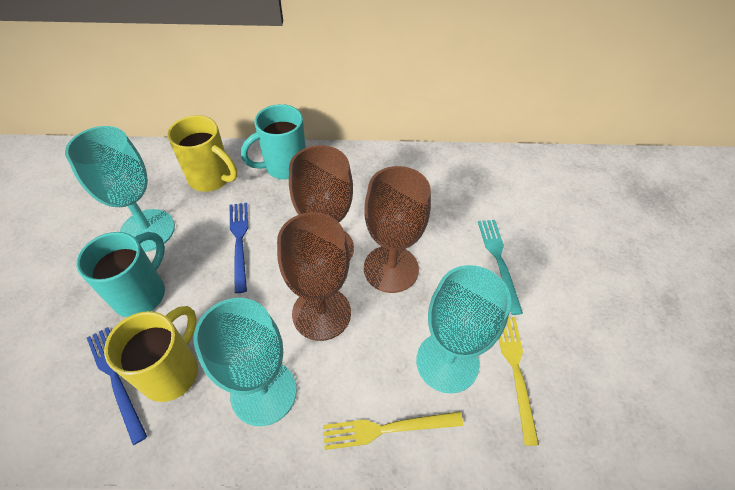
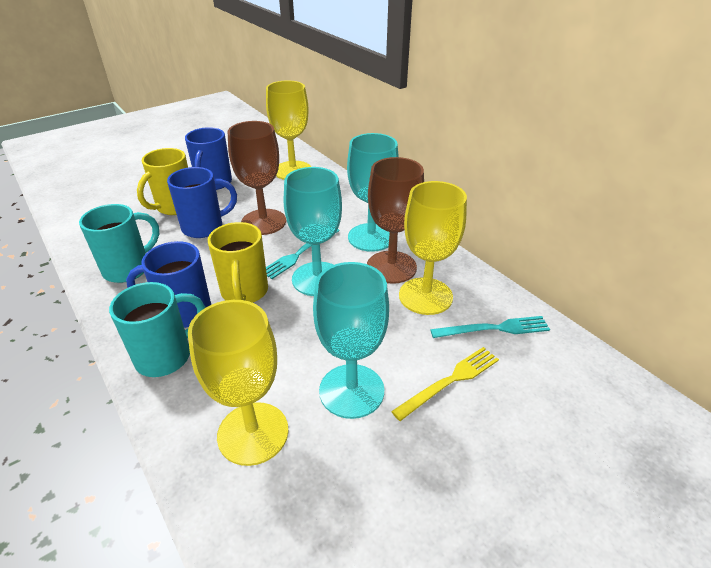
blue fork: 2 -> 0
blue mug: 0 -> 3
brown goblet: 3 -> 2
turquoise fork: 1 -> 2
yellow fork: 2 -> 1
yellow goblet: 0 -> 3

